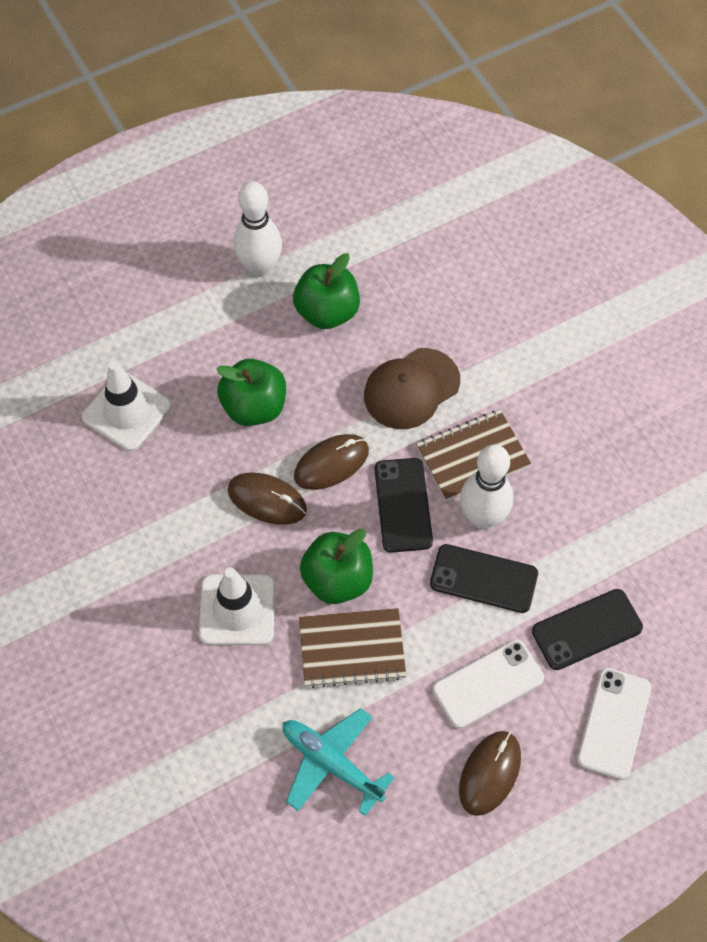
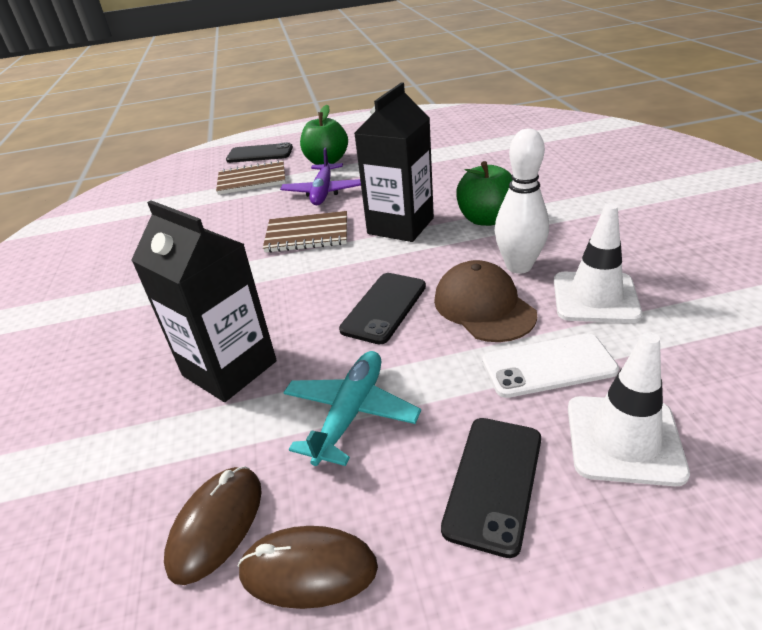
black carton: 0 -> 2
brown mouse: 3 -> 2
green apple: 3 -> 2
purple plane: 0 -> 1
white bowling pin: 2 -> 1
white phone: 2 -> 1

